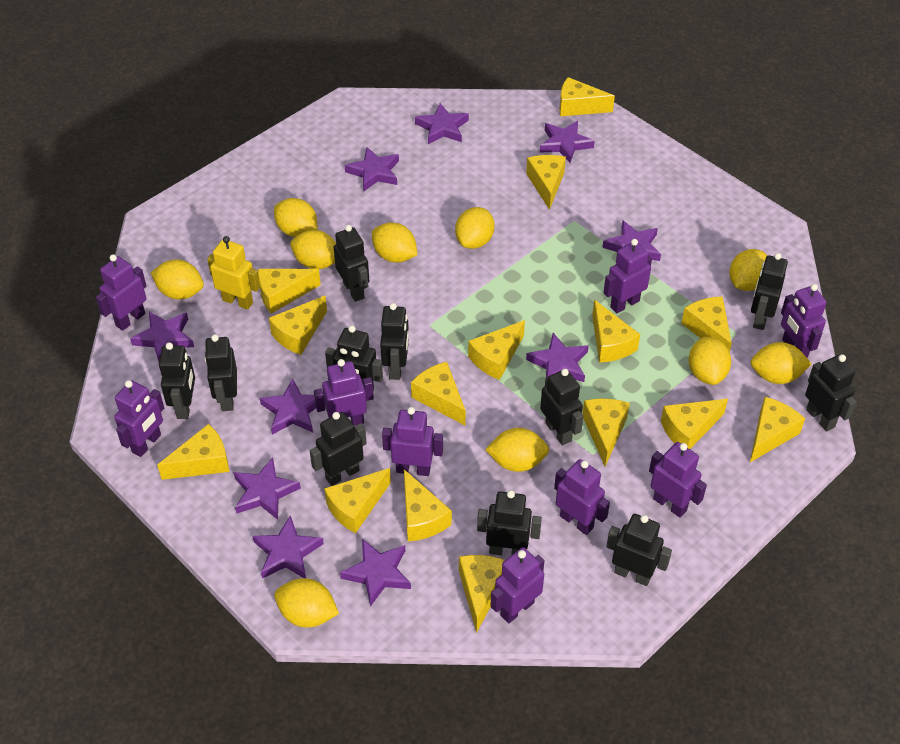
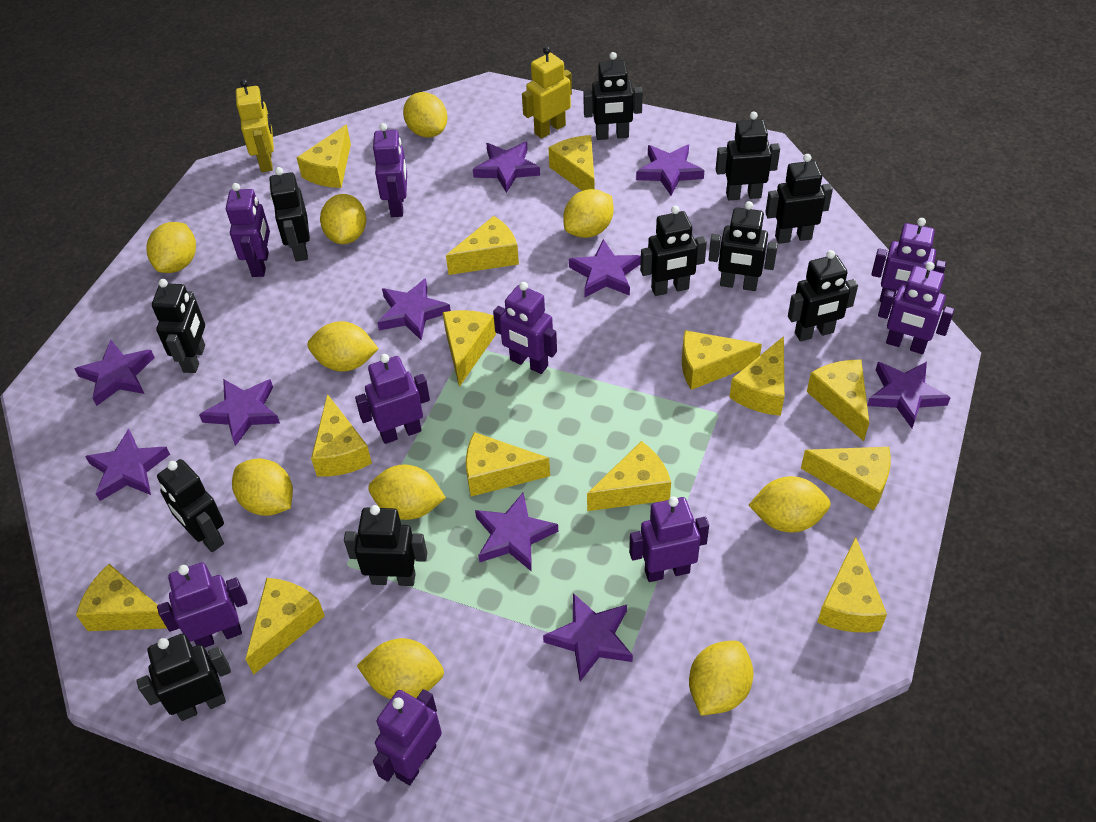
yellow cheese: 15 -> 14
yellow robot: 1 -> 2

